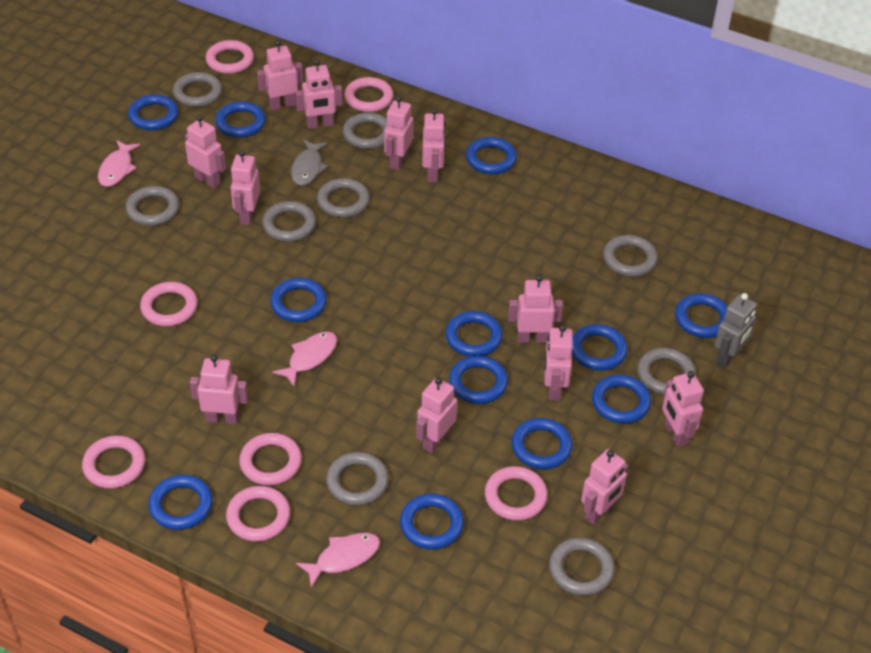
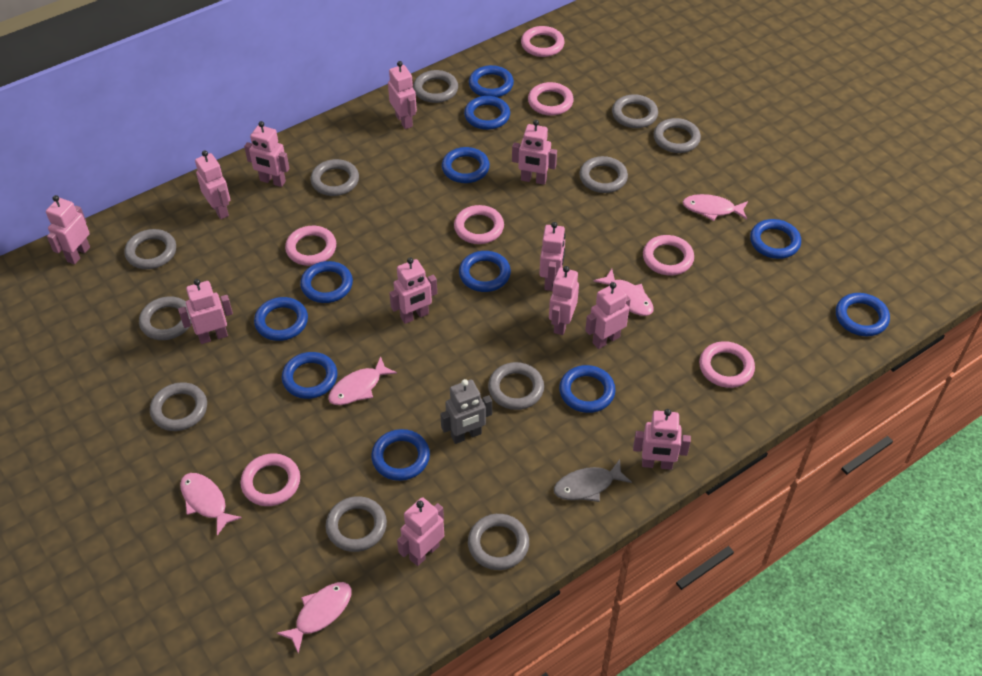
blue ring: 12 -> 11
grey ring: 9 -> 11
pink fish: 3 -> 5

